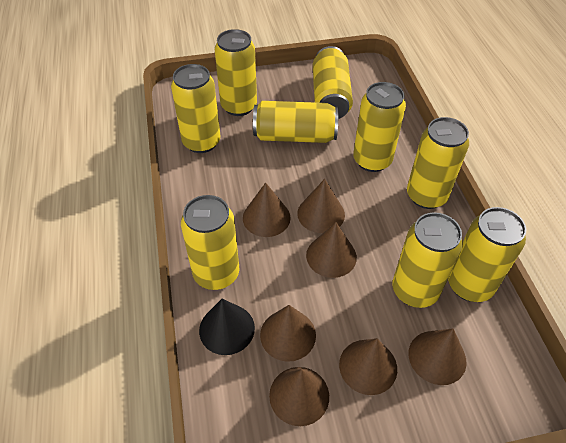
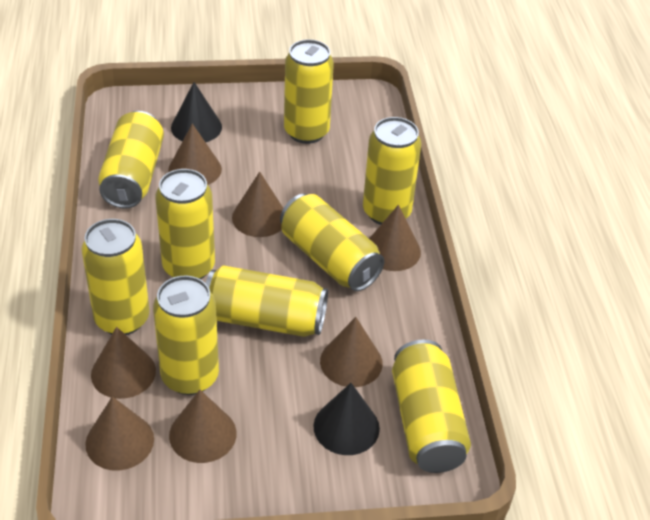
black cone: 1 -> 2

